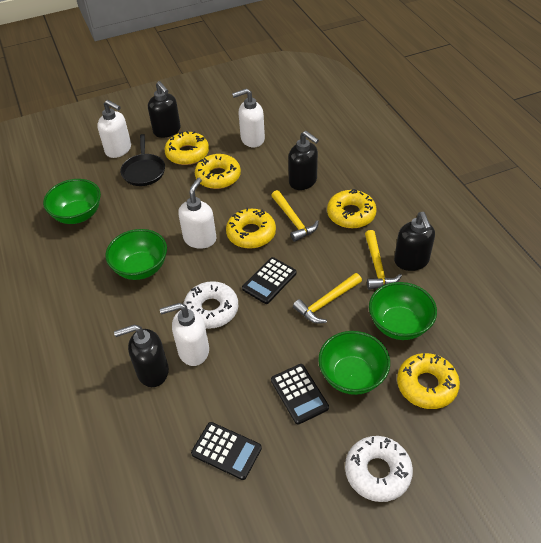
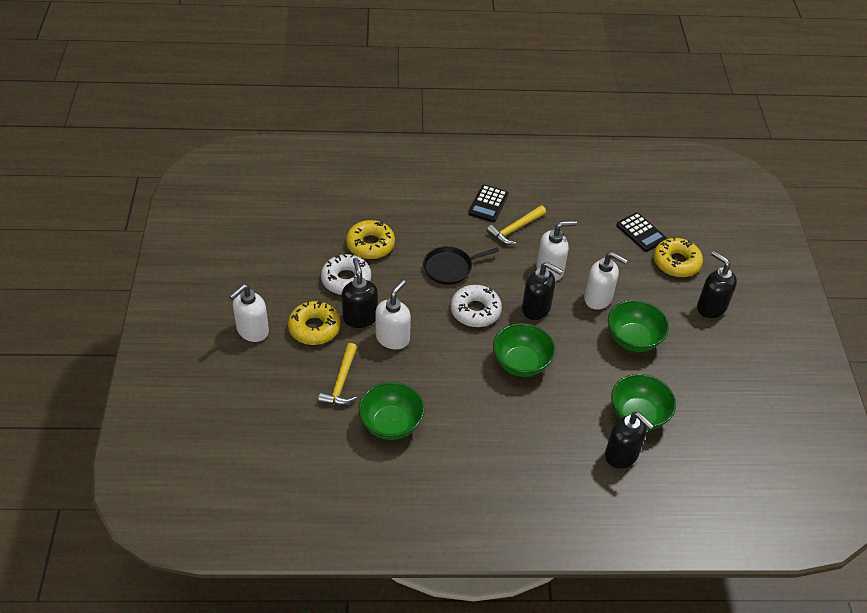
black calculator: 3 -> 2
yellow donut: 5 -> 3
yellow hammer: 3 -> 2

